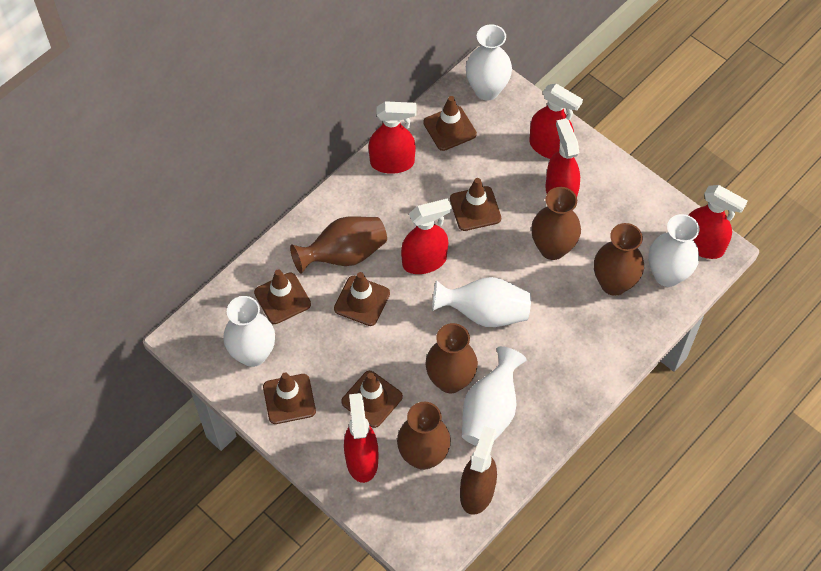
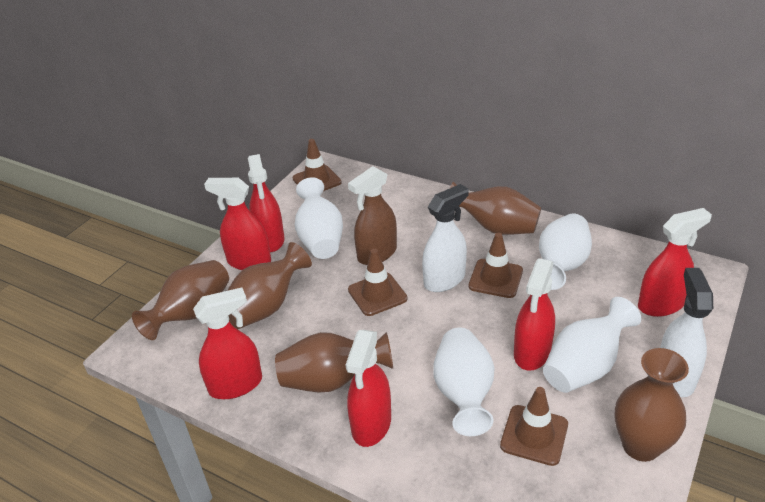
brown traffic cone: 6 -> 4
white spray bottle: 0 -> 2
white vase: 5 -> 4

